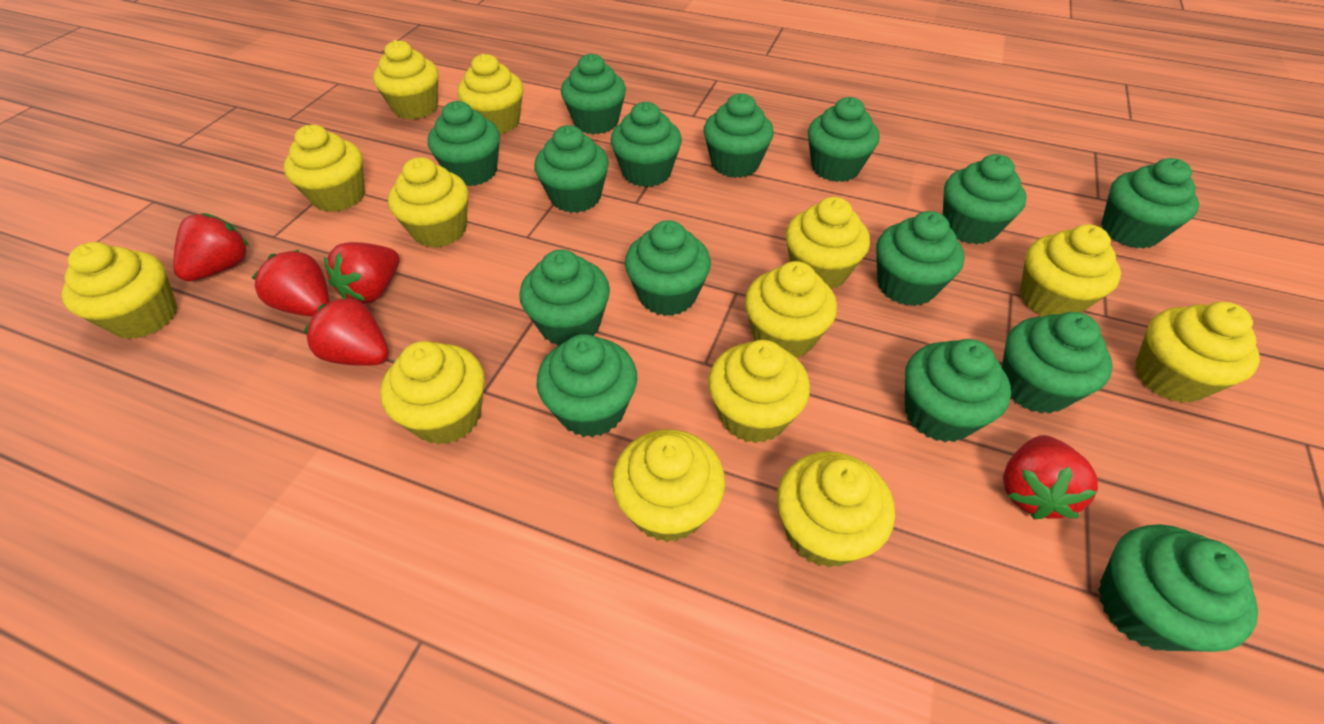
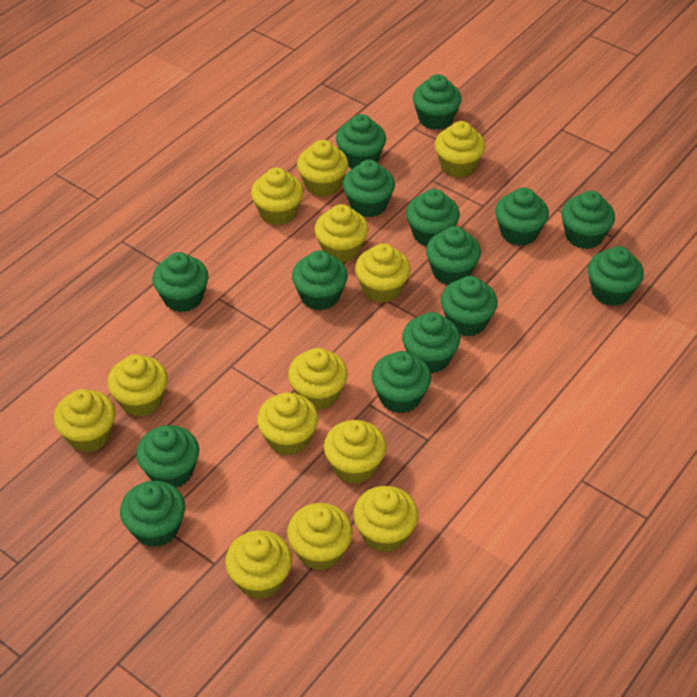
red strawberry: 5 -> 0

